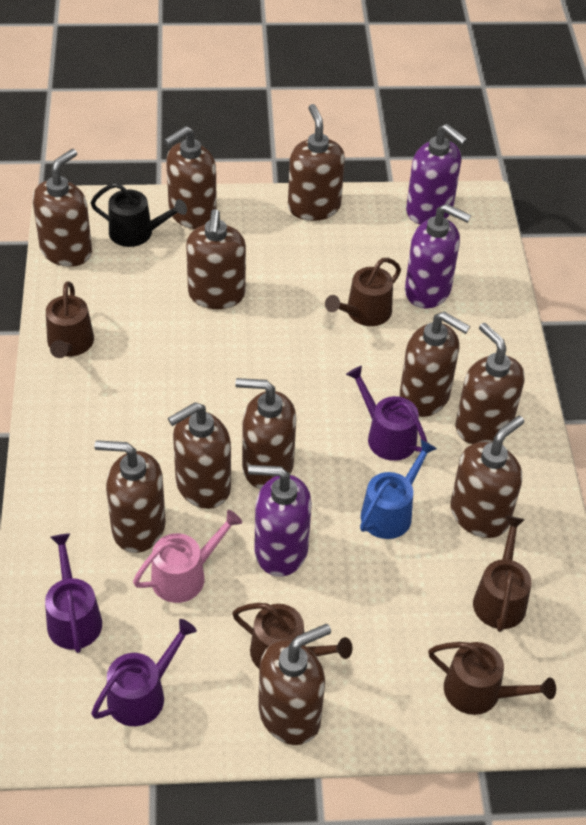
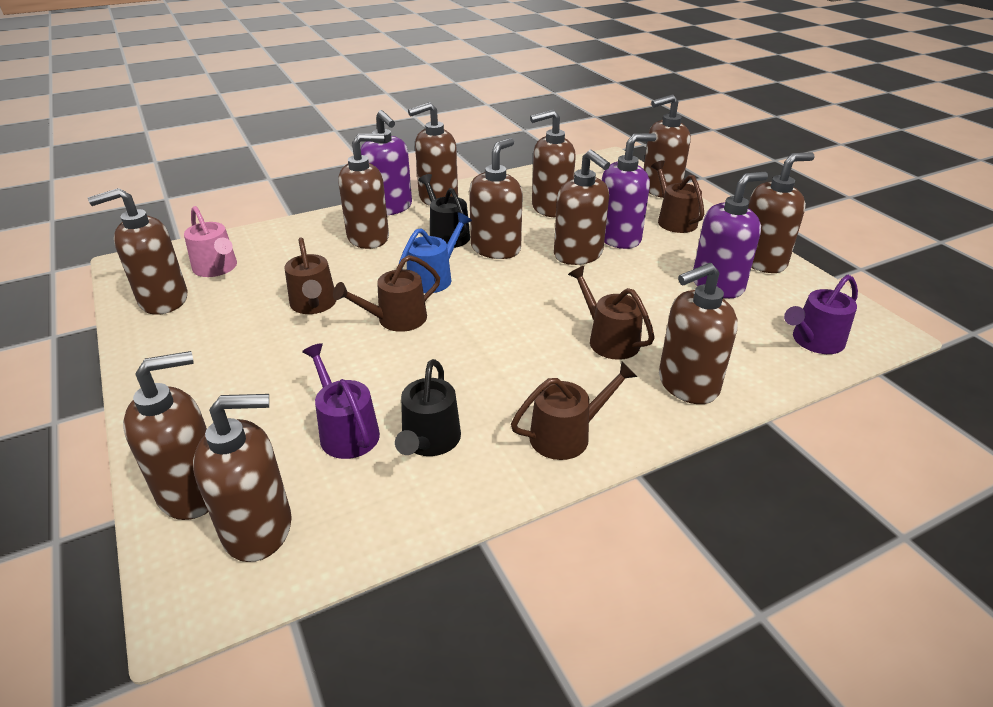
black watering can: 1 -> 2
purple watering can: 3 -> 2

